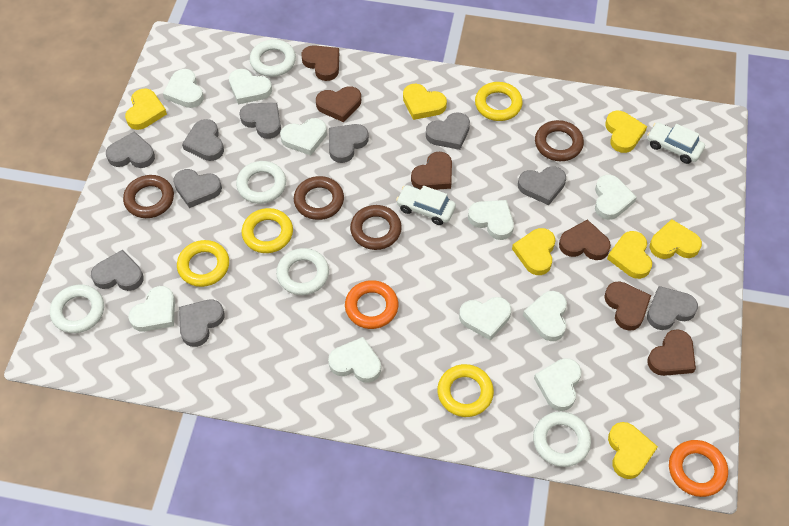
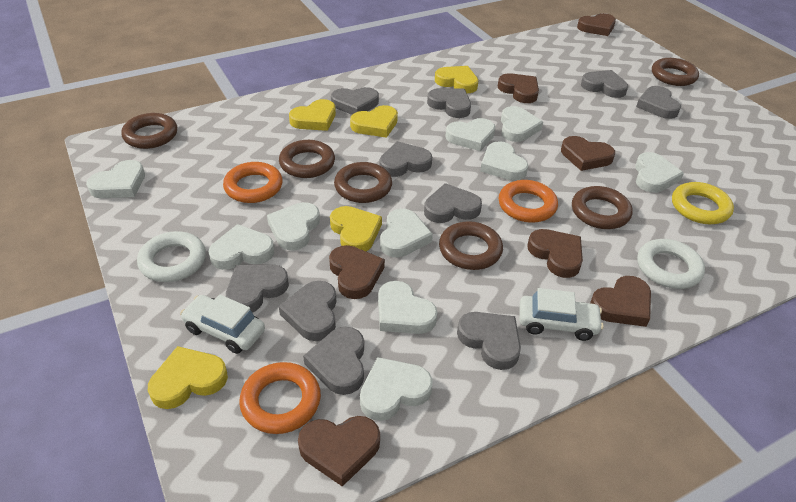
brown heart: 6 -> 7
brown ring: 4 -> 6
orange ring: 2 -> 3
white ring: 5 -> 2
yellow heart: 7 -> 5
yellow ring: 4 -> 1

